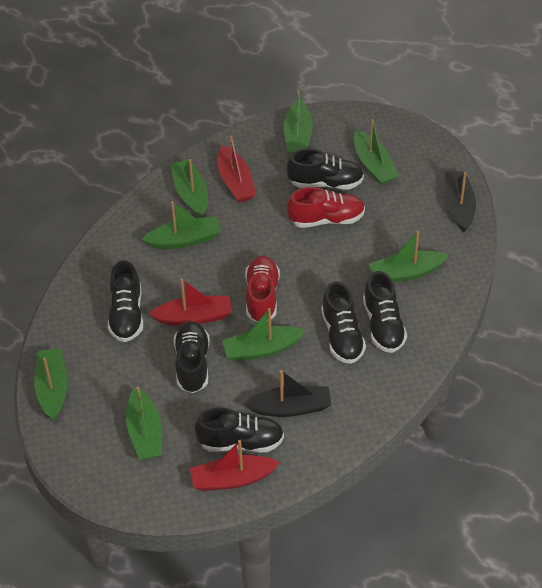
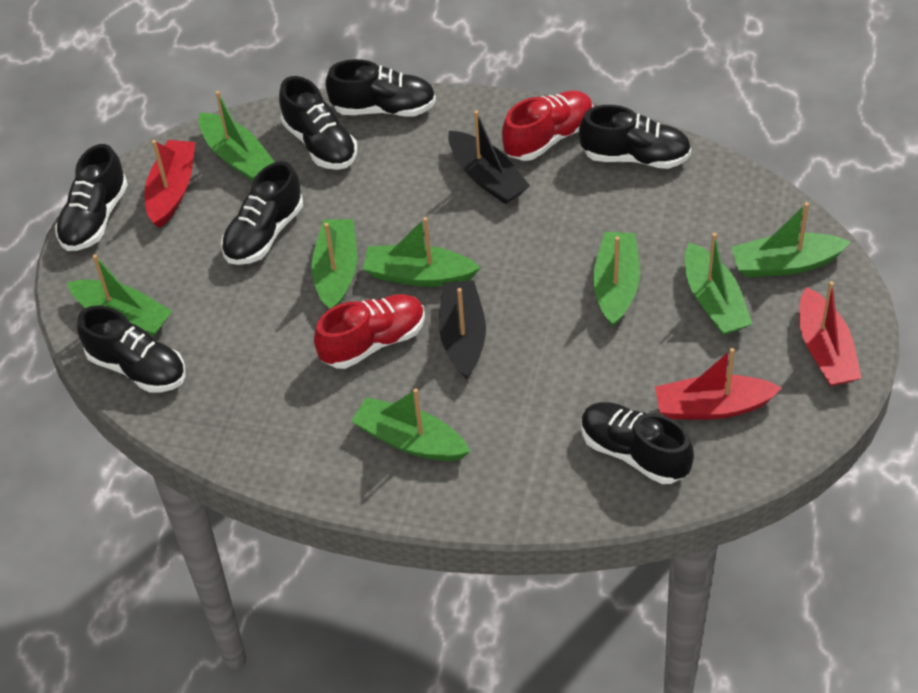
black shoe: 6 -> 7

